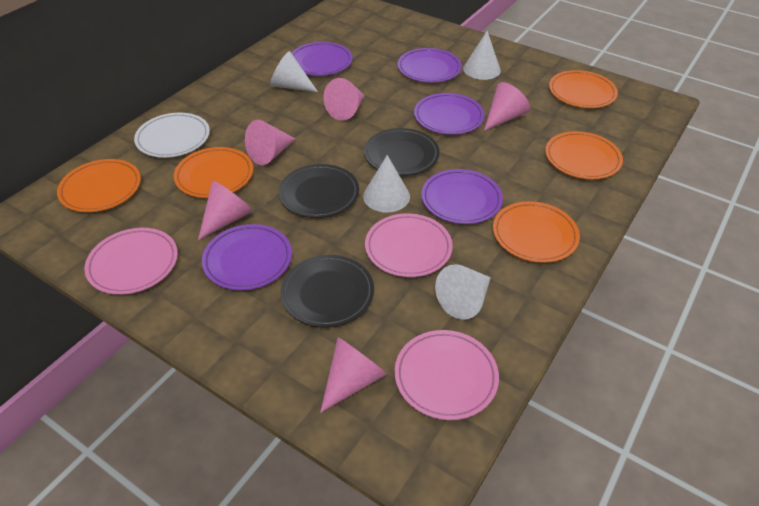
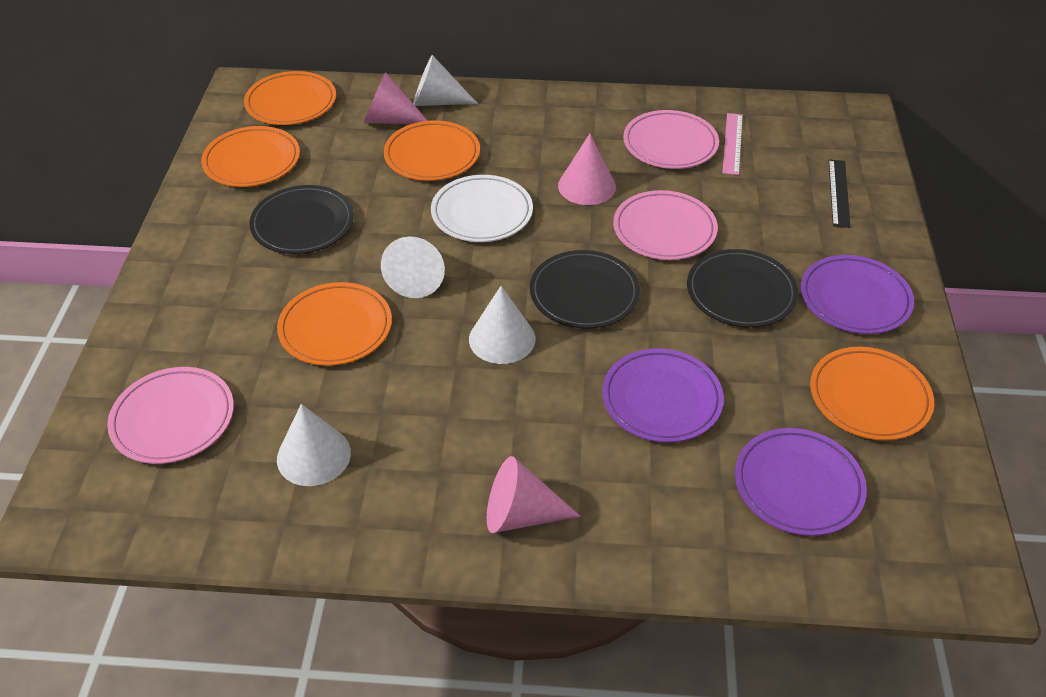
black ruler: 0 -> 1
pink cone: 5 -> 3
pink ruler: 0 -> 1
purple plate: 5 -> 3

